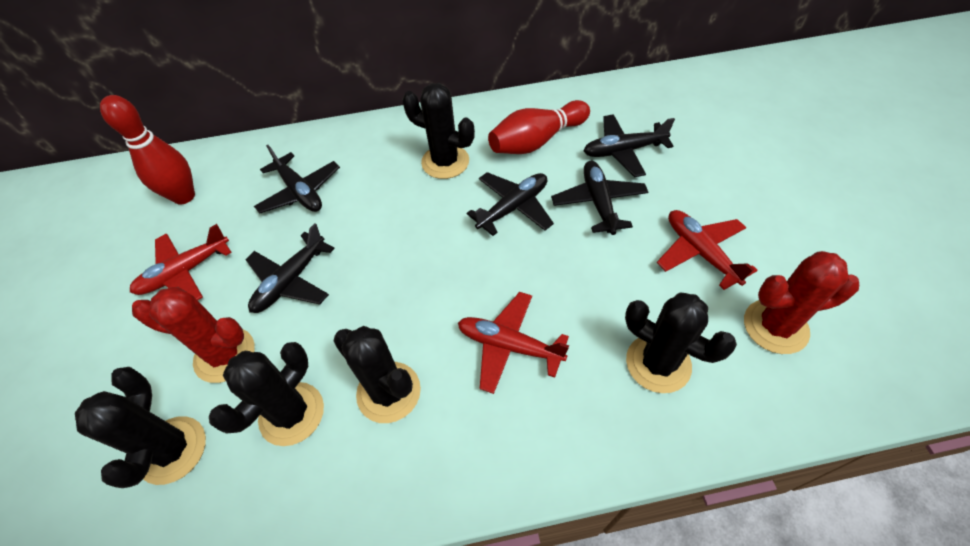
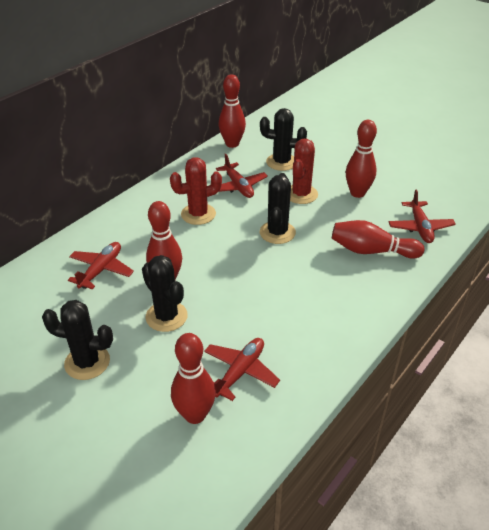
black cactus: 5 -> 4
black plane: 5 -> 0
red bowling pin: 2 -> 5
red plane: 3 -> 4

